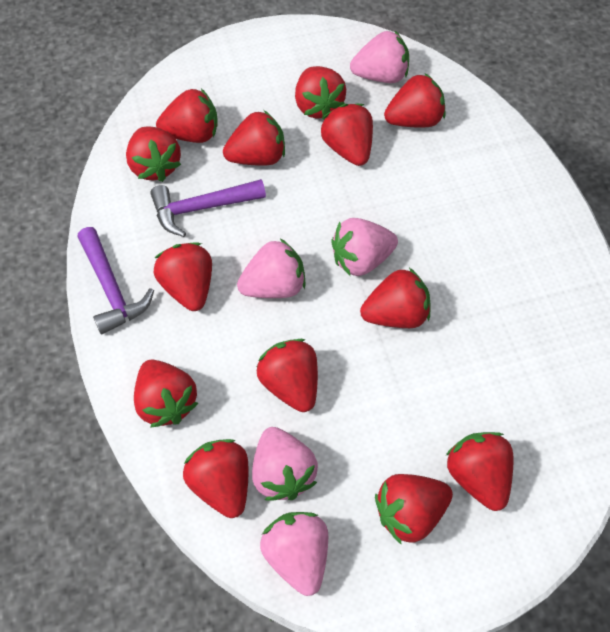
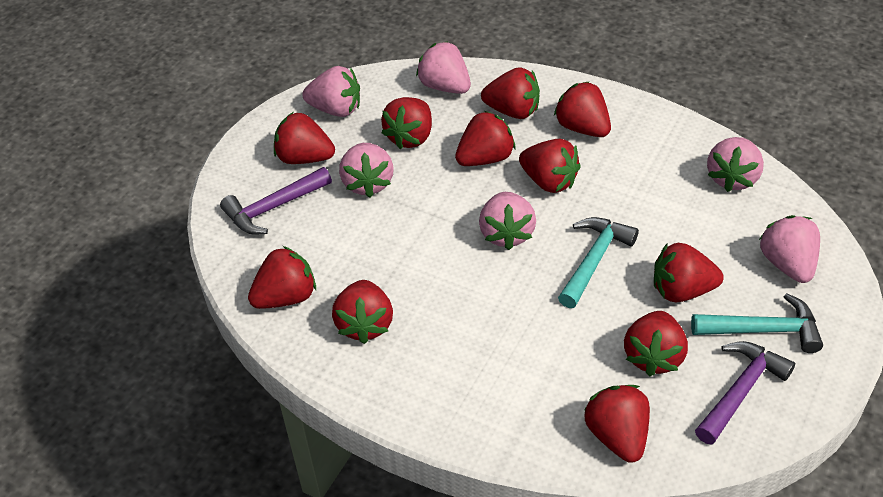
pink strawberry: 5 -> 6
red strawberry: 13 -> 11
turquoise hammer: 0 -> 2

